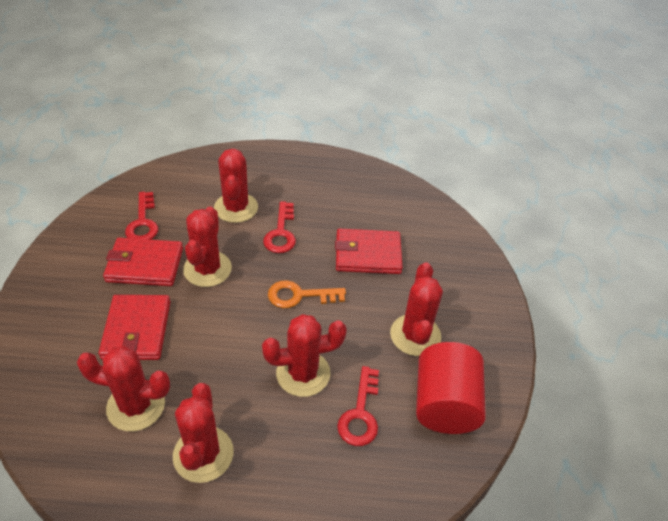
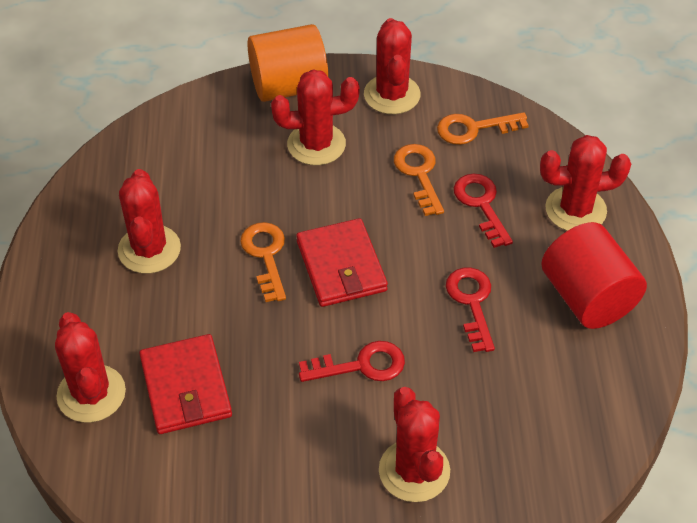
orange cylinder: 0 -> 1
orange key: 1 -> 3
red wallet: 3 -> 2

